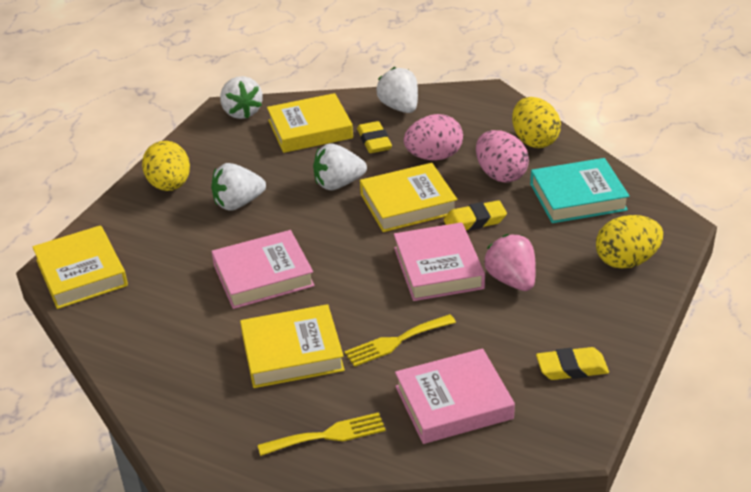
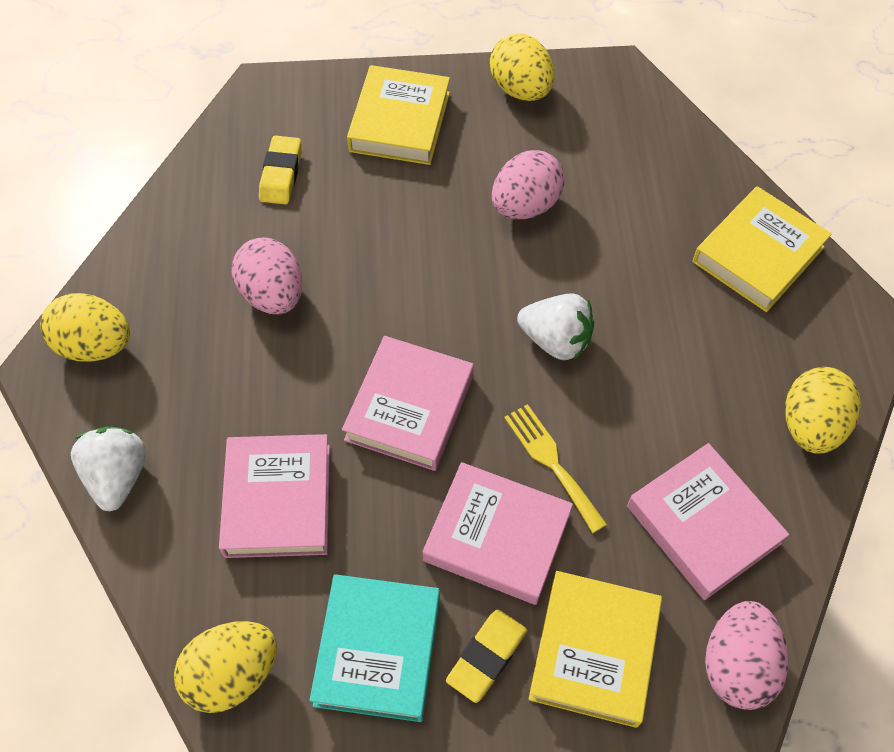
pink book: 3 -> 4
pink egg: 2 -> 3
pink strawberry: 1 -> 0
white strawberry: 4 -> 2
yellow book: 4 -> 3
yellow egg: 3 -> 4
yellow eraser: 3 -> 2
yellow fork: 2 -> 1

